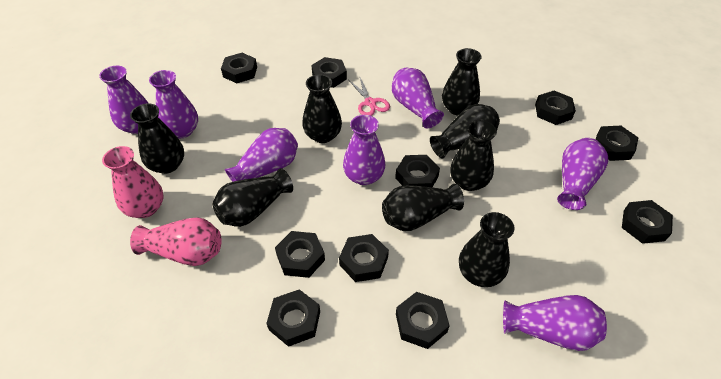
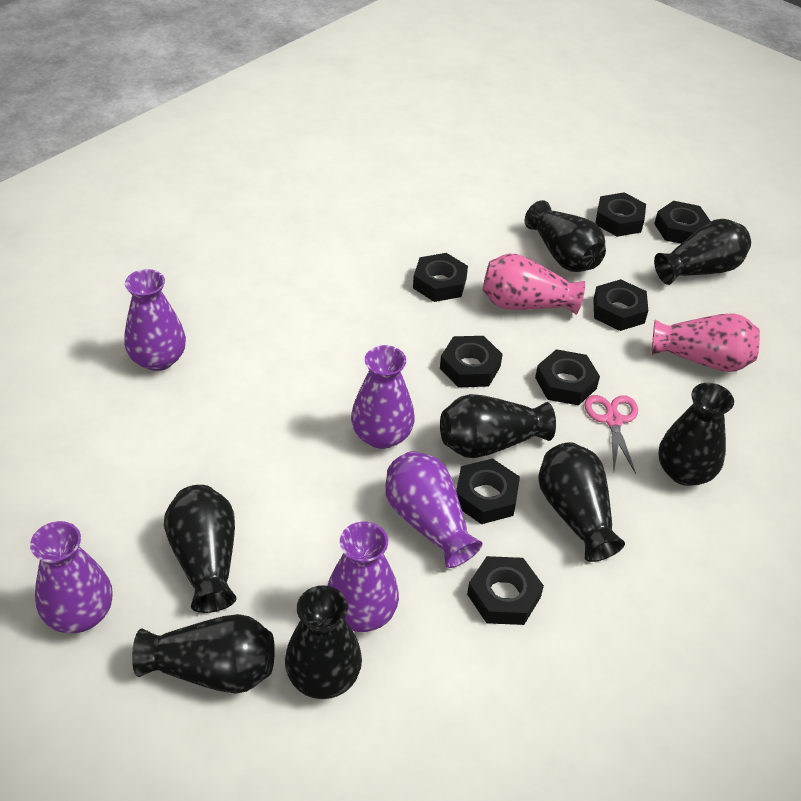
black nut: 10 -> 8
purple vase: 7 -> 5

